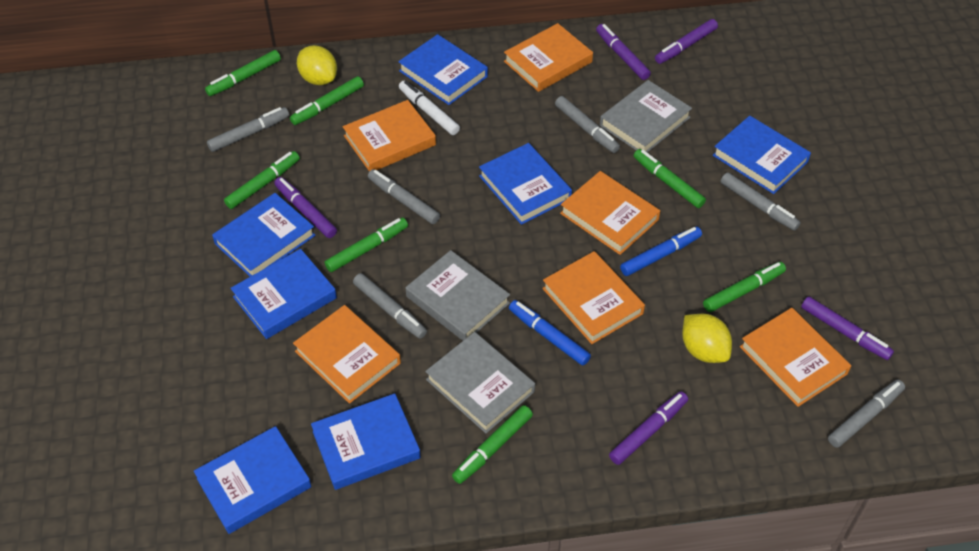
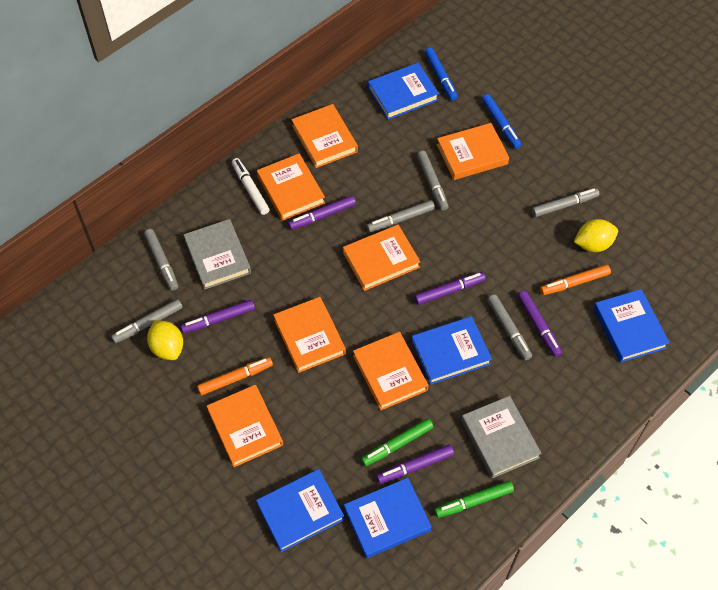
blue book: 7 -> 5
green marker: 7 -> 2
grey book: 3 -> 2
orange book: 6 -> 7
orange marker: 0 -> 2

